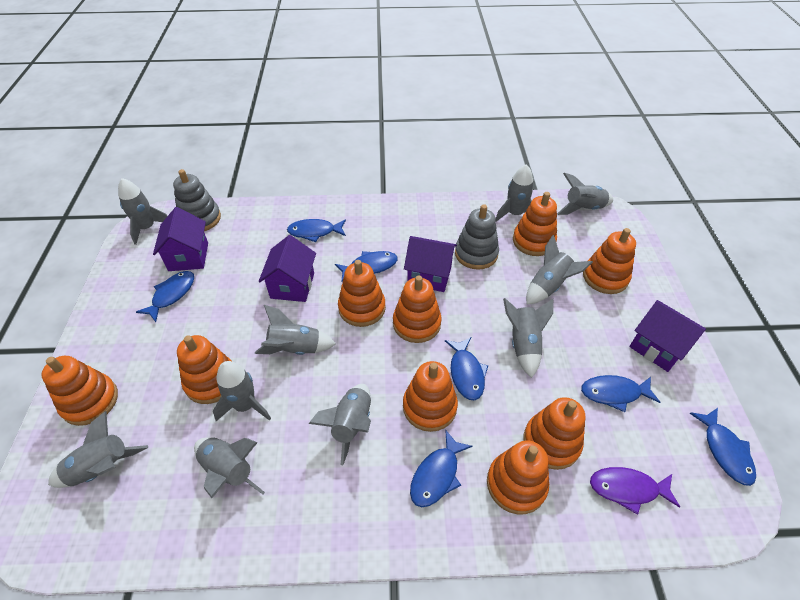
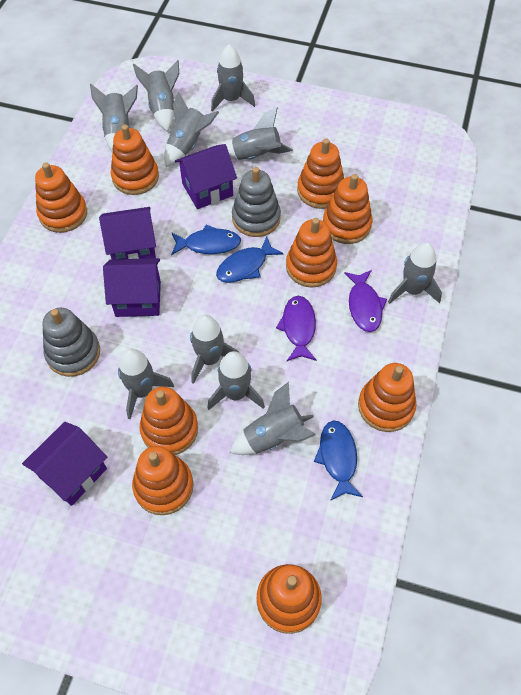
blue fish: 7 -> 3
purple fish: 1 -> 2

